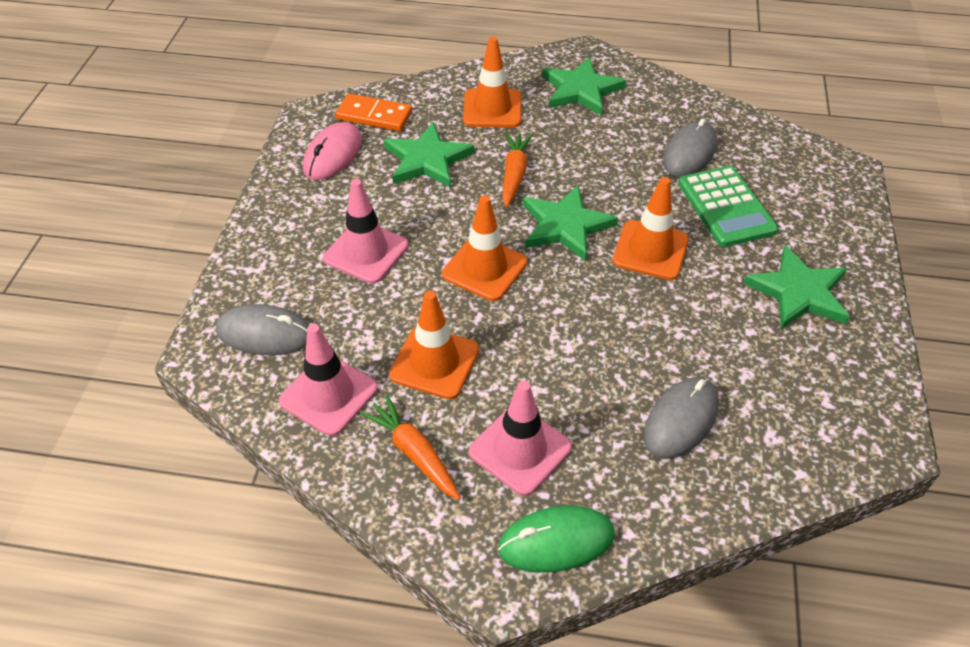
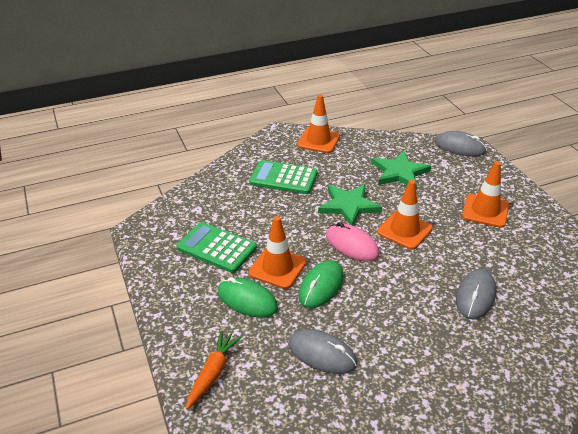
green calculator: 1 -> 2
green mouse: 1 -> 2
green star: 4 -> 2
orange carrot: 2 -> 1
orange domino: 1 -> 0
pink traffic cone: 3 -> 0

